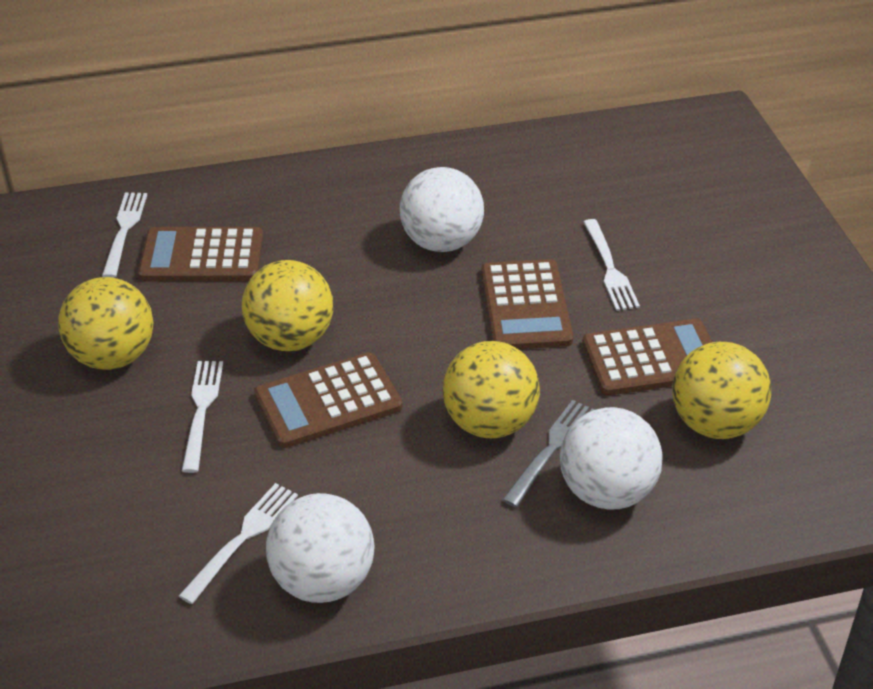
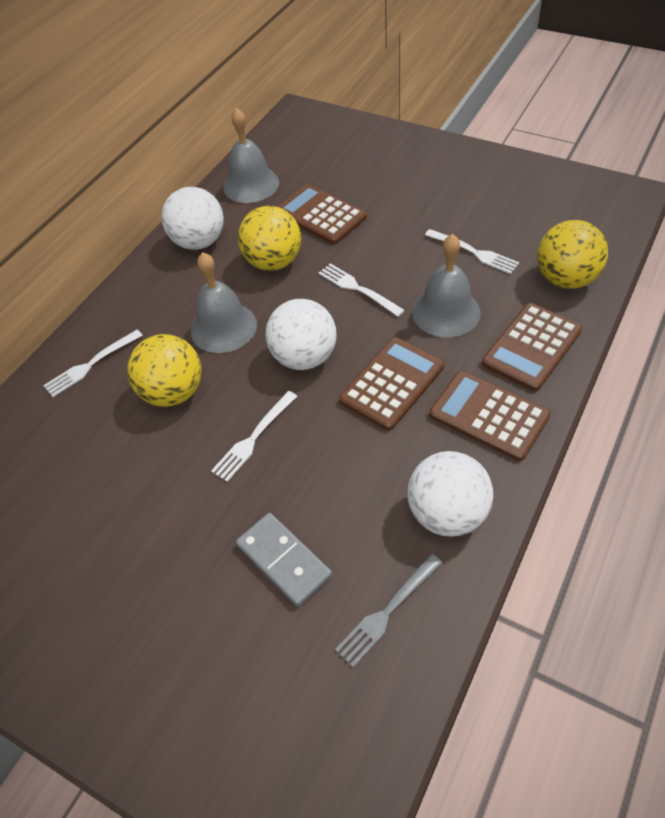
grey bell: 0 -> 3
grey domino: 0 -> 1
yellow ball: 4 -> 3

